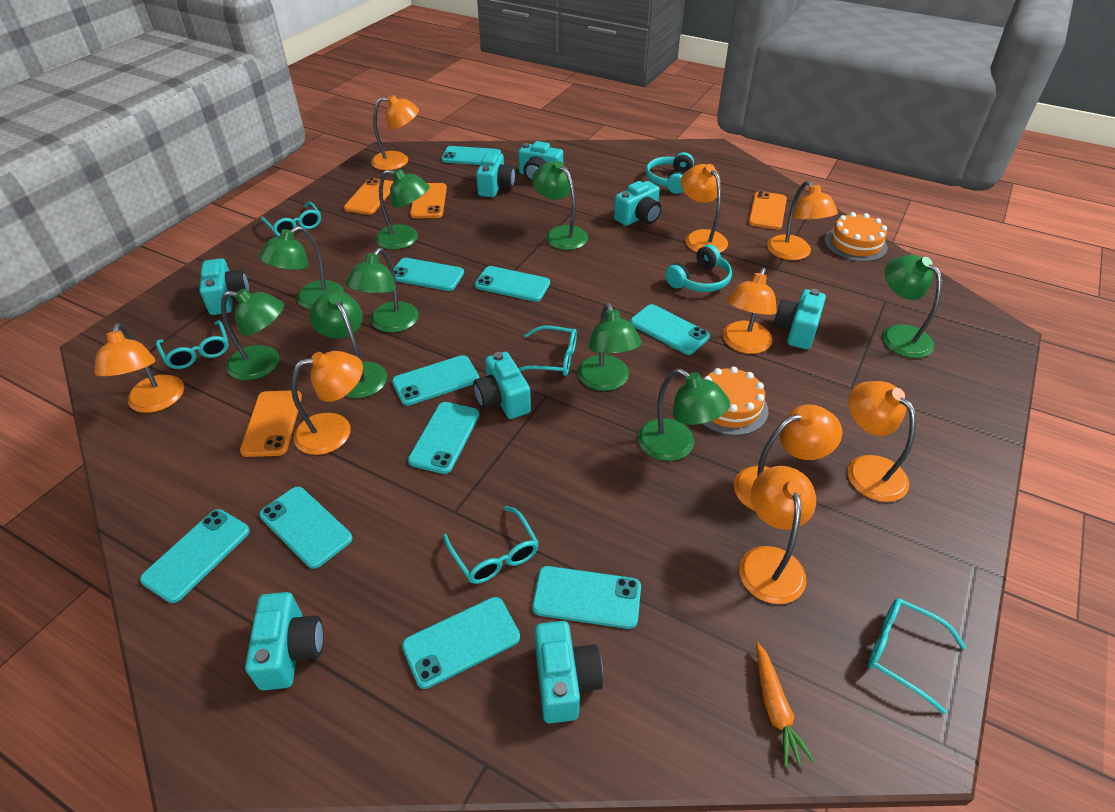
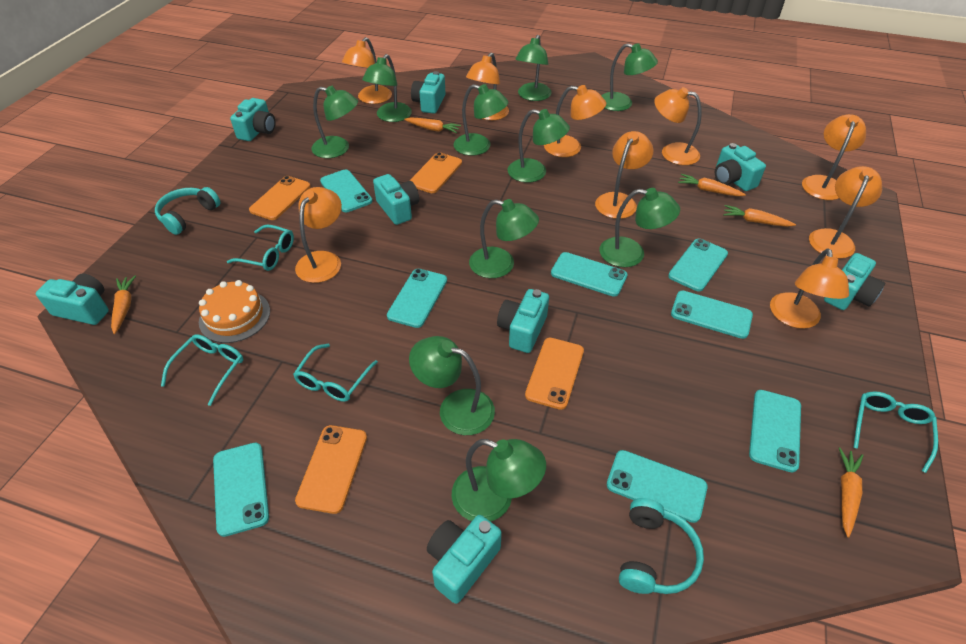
green lamp: 9 -> 10
orange cake: 2 -> 1
orange carrot: 1 -> 5
turquoise glasses: 5 -> 4
turquoise phone: 10 -> 8

